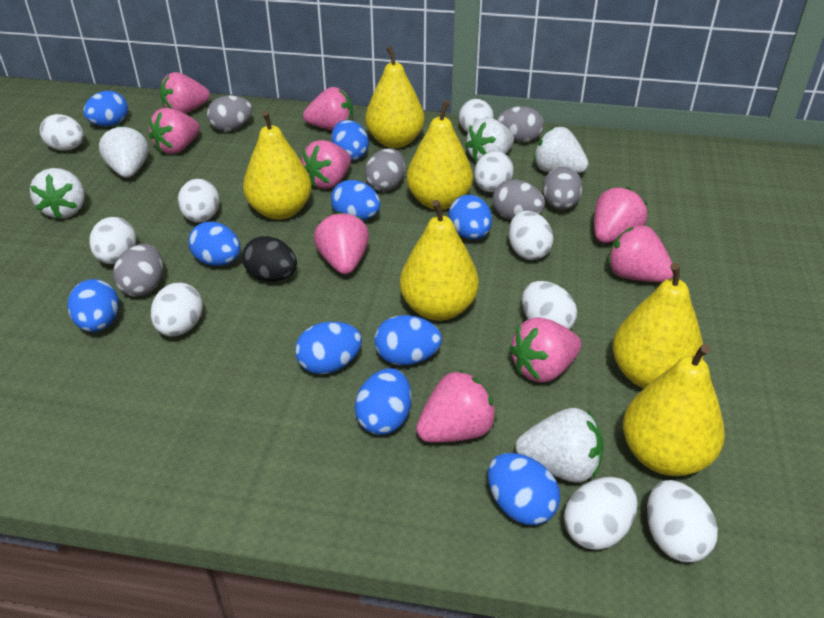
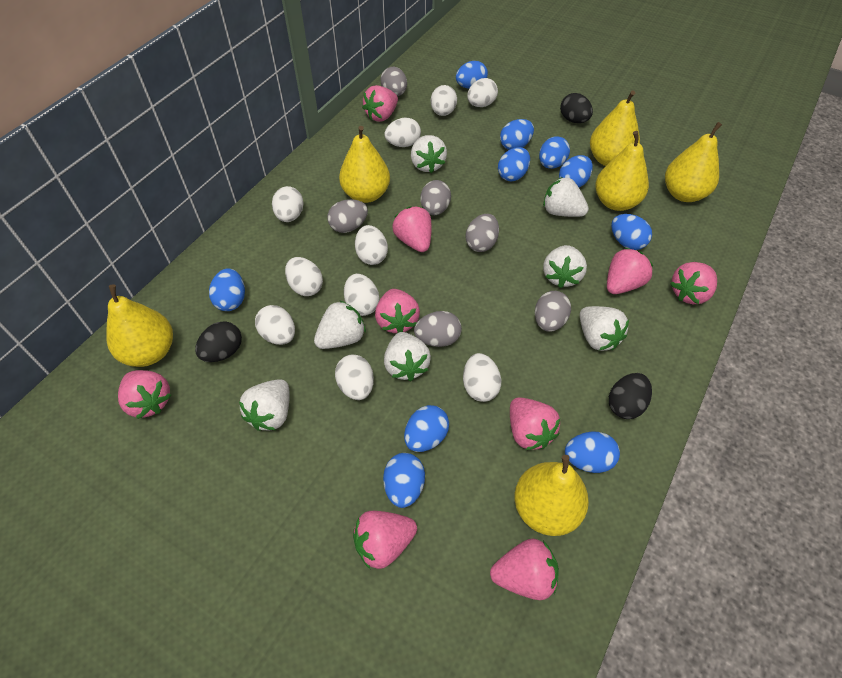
black egg: 1 -> 3
white strawberry: 5 -> 7

